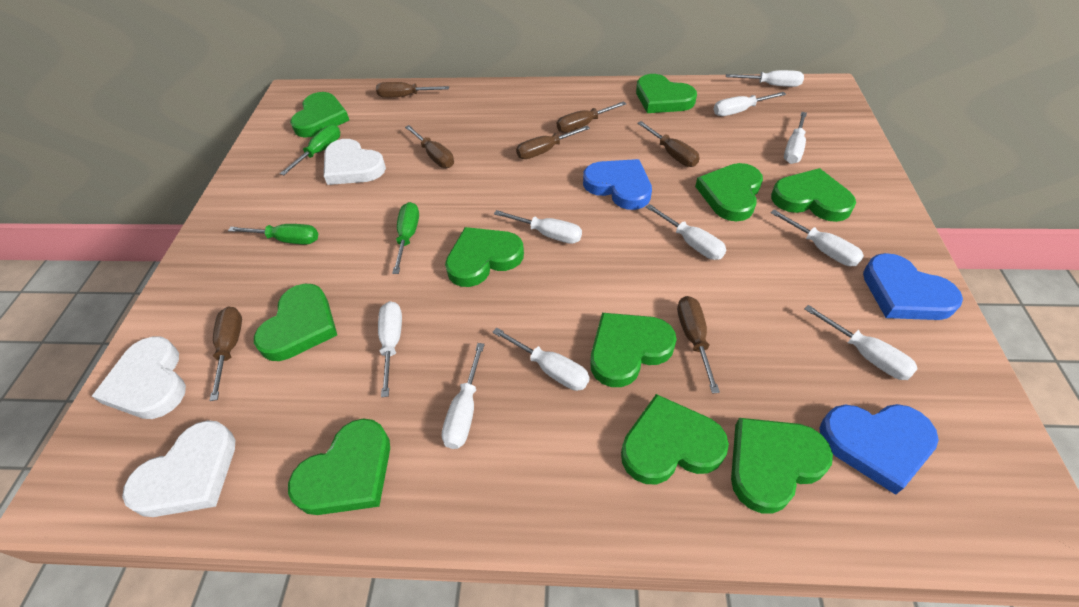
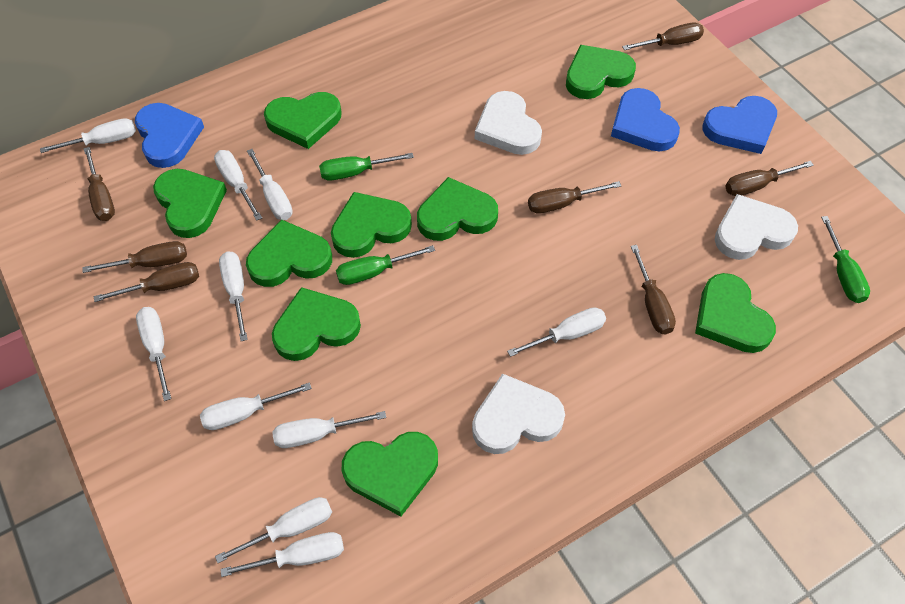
green heart: 10 -> 9

